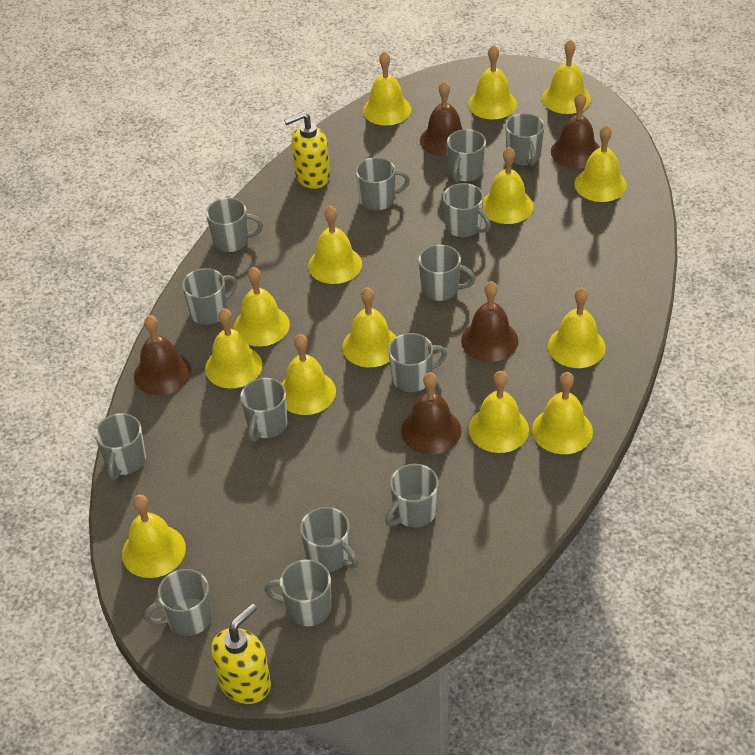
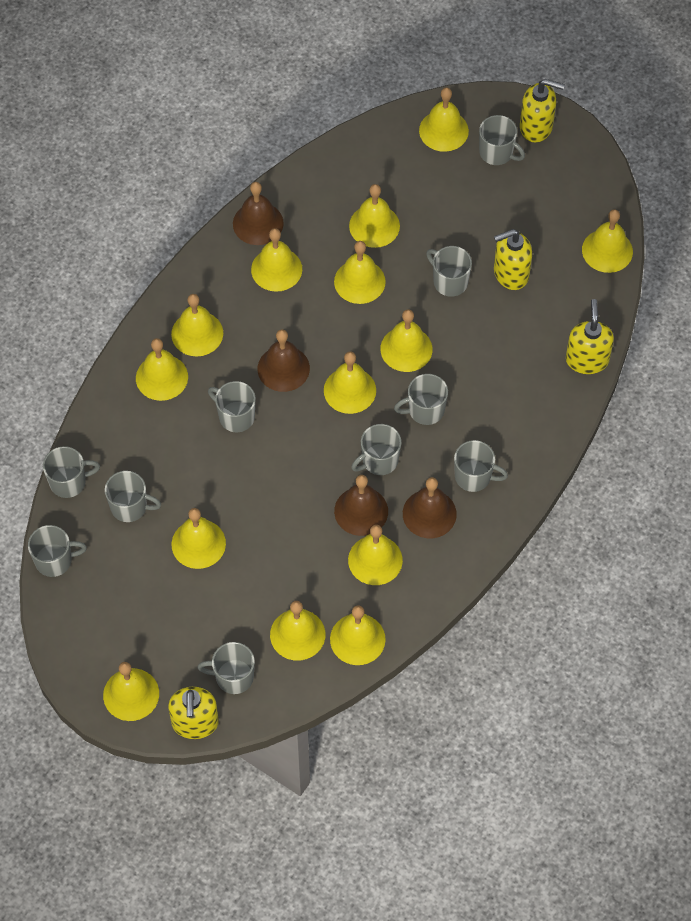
brown bell: 5 -> 4
grey mug: 14 -> 10
yellow soap dispenser: 2 -> 4

